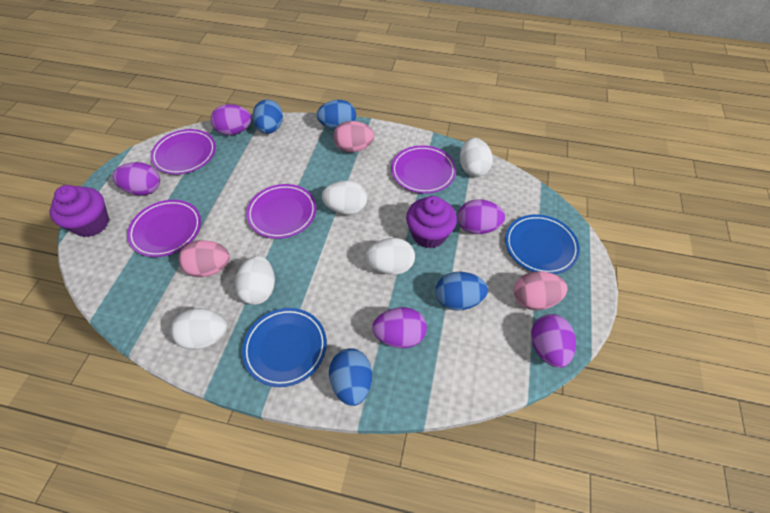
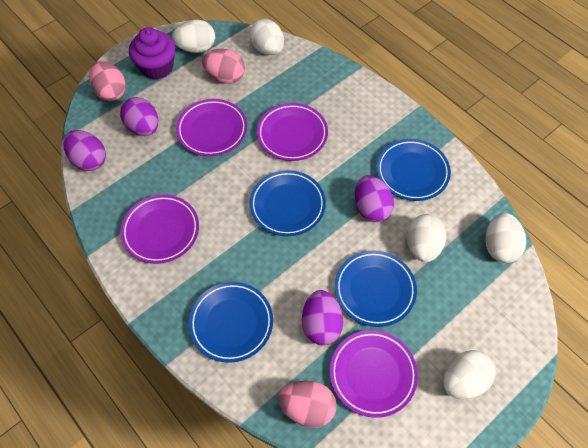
blue egg: 4 -> 0
blue plate: 2 -> 4
purple cupcake: 2 -> 1
purple egg: 5 -> 4

